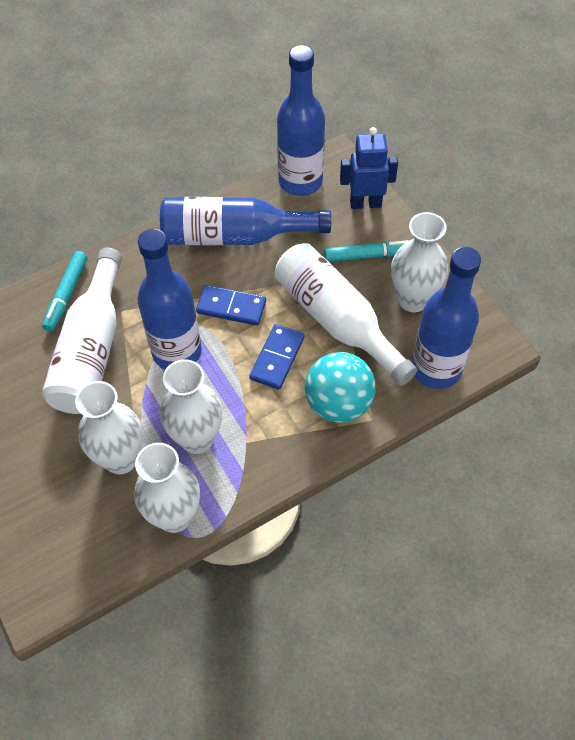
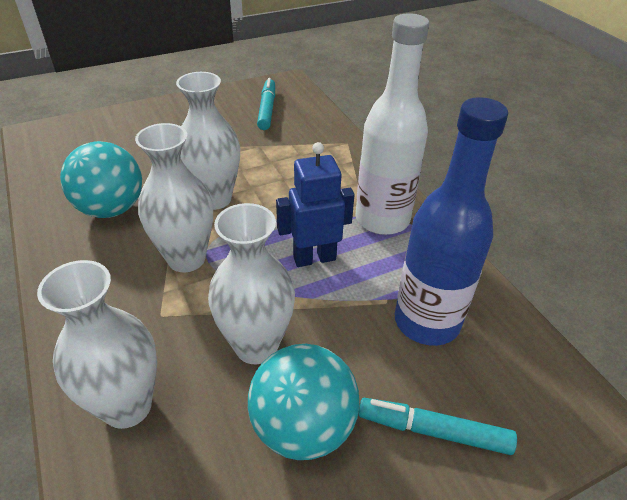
blue bottle: 4 -> 1
blue domino: 2 -> 0
turquoise ball: 1 -> 2
white bottle: 2 -> 1

